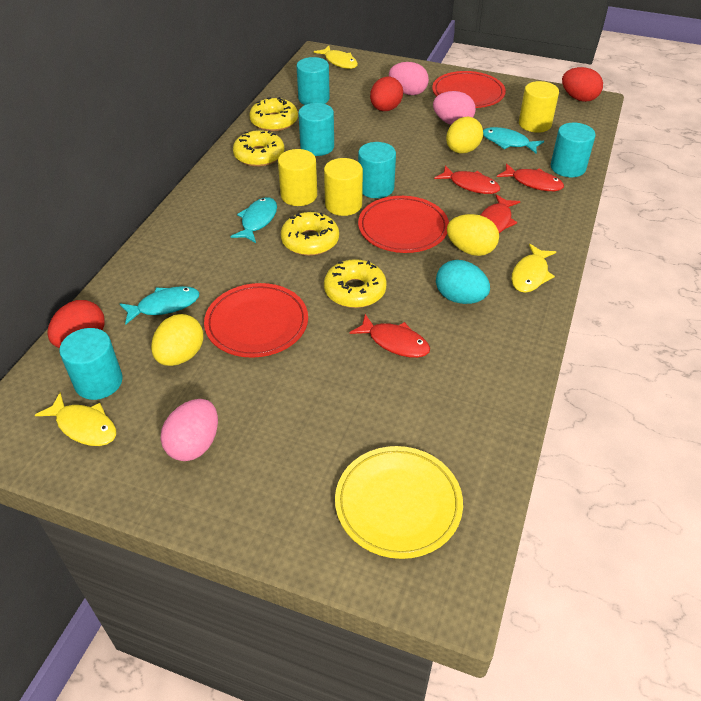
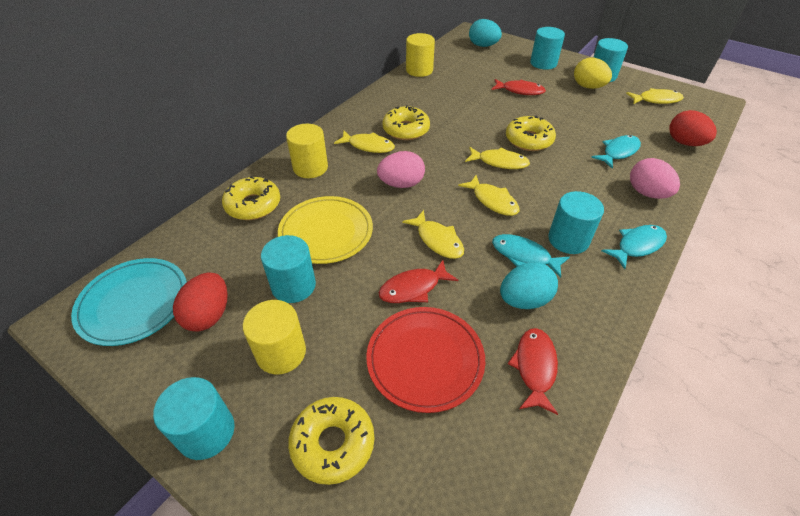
pink egg: 3 -> 2
red egg: 3 -> 2
red fish: 4 -> 3
red plate: 3 -> 1
turquoise egg: 1 -> 2
turquoise plate: 0 -> 1
yellow egg: 3 -> 1
yellow fish: 3 -> 5

